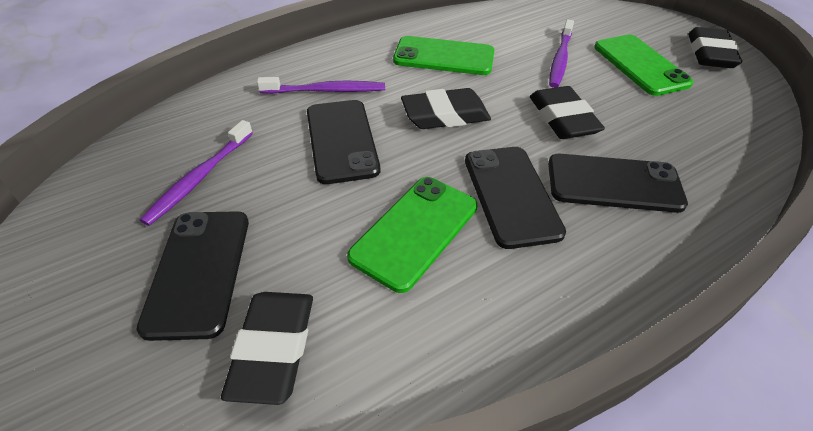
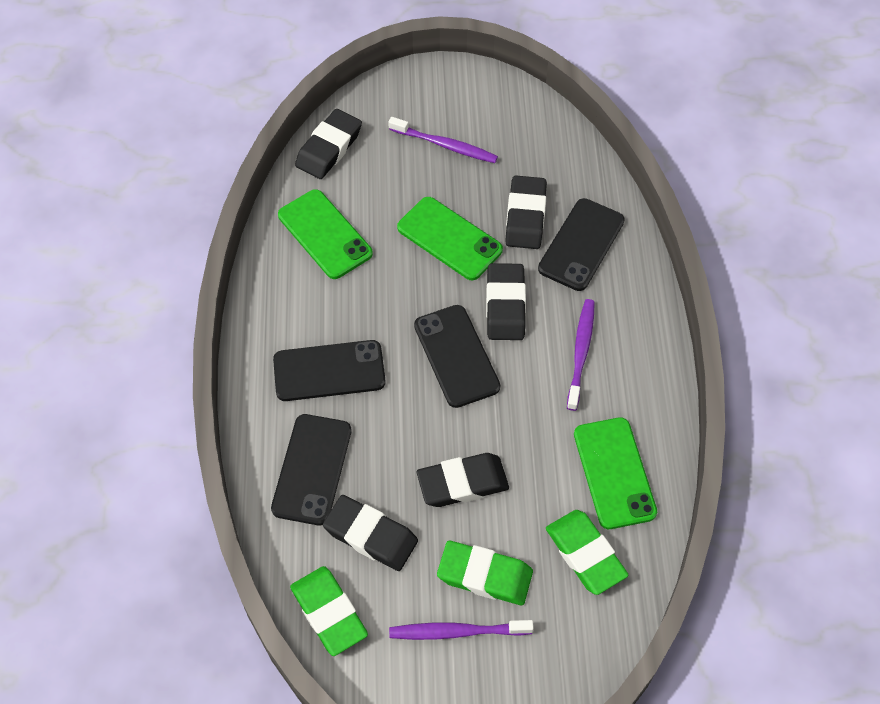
black eraser: 4 -> 5
green eraser: 0 -> 3

